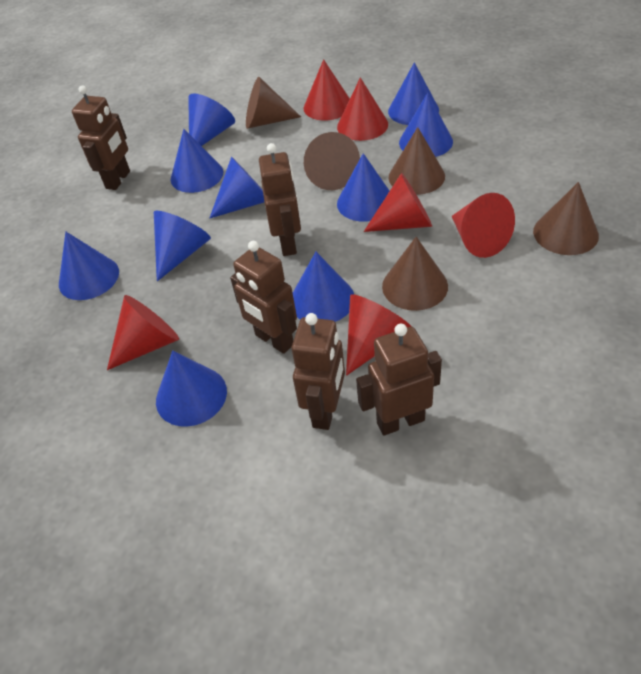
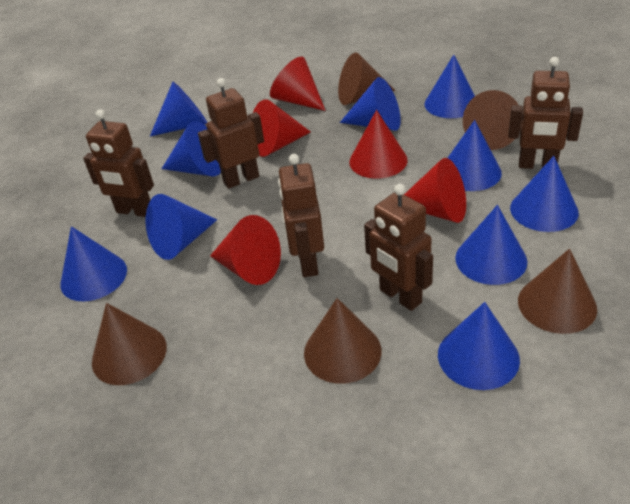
red cone: 6 -> 5

